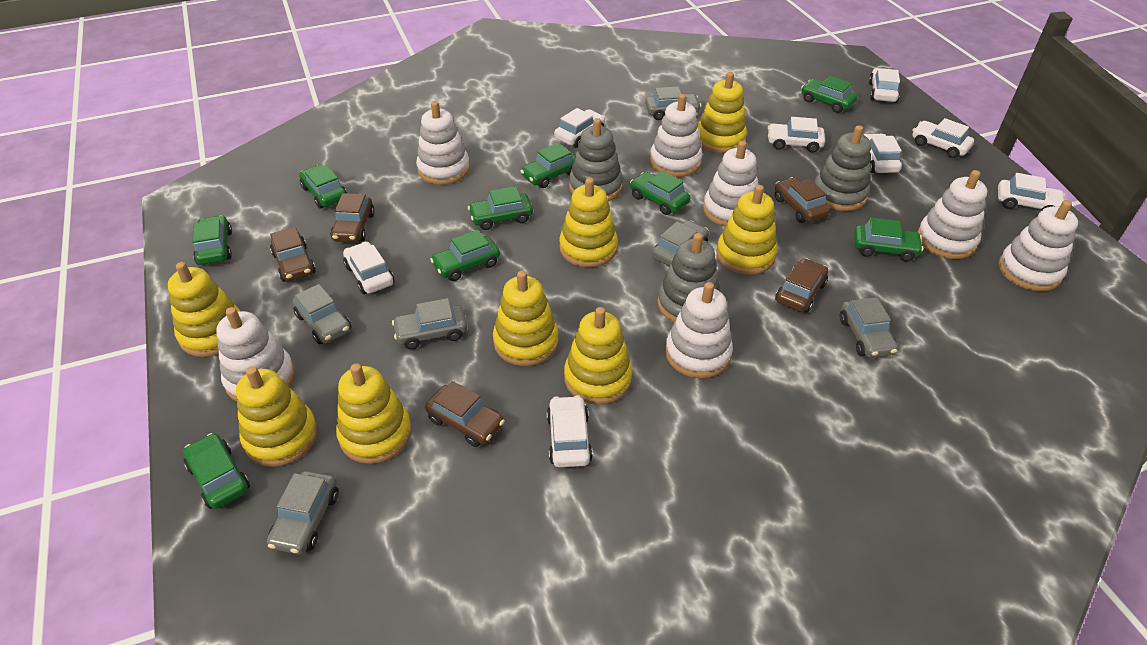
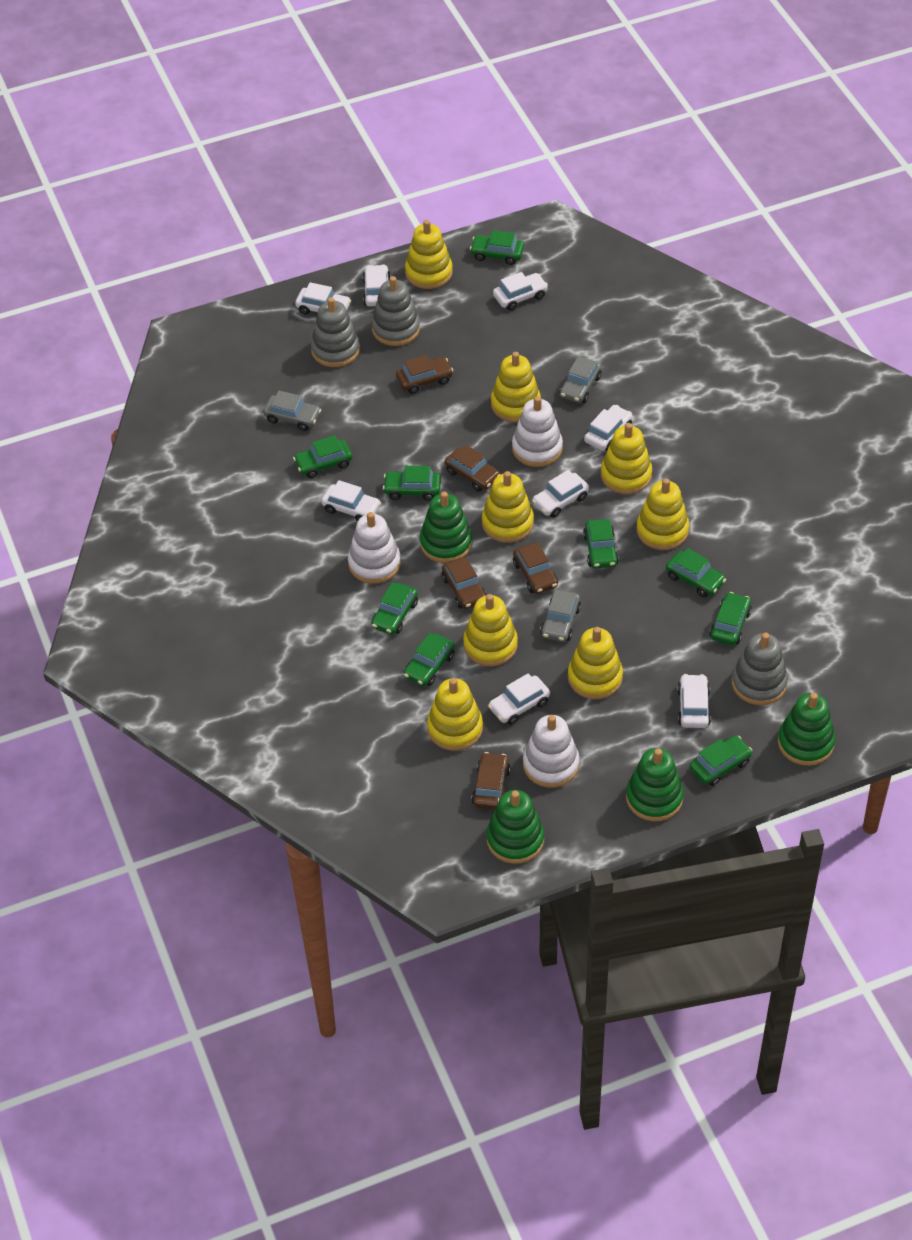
green stacking toy: 0 -> 4
grey car: 6 -> 3
white stacking toy: 7 -> 3

